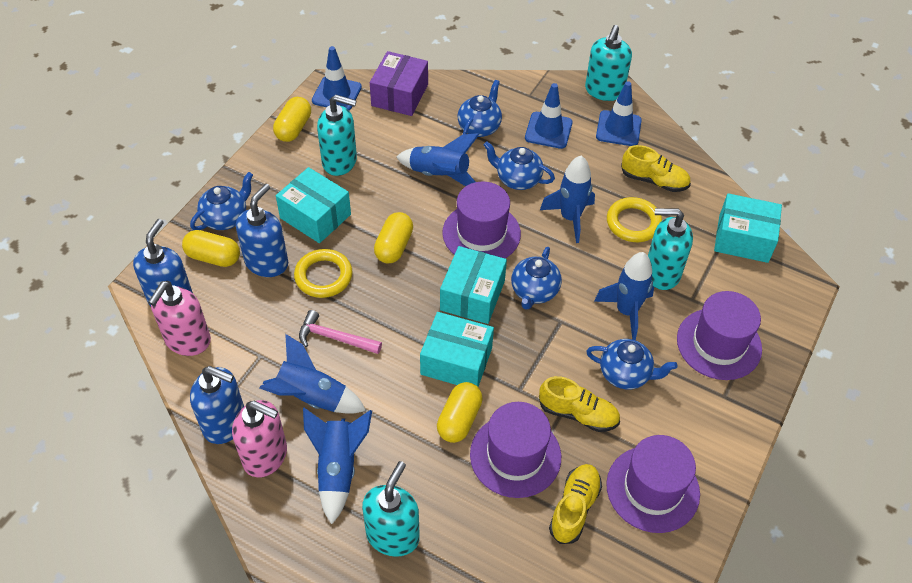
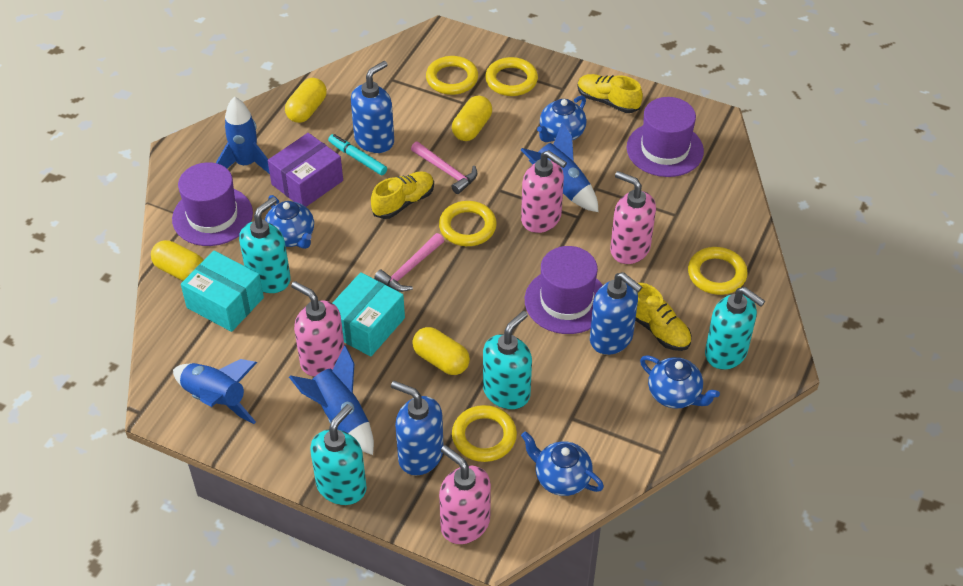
blue rocket: 5 -> 4
blue teapot: 5 -> 4
blue traffic cone: 3 -> 0
pink hammer: 1 -> 2
pink soap dispenser: 2 -> 4
purple hat: 4 -> 3
turquoise box: 4 -> 2
turquoise marker: 0 -> 1
yellow ring: 2 -> 5

